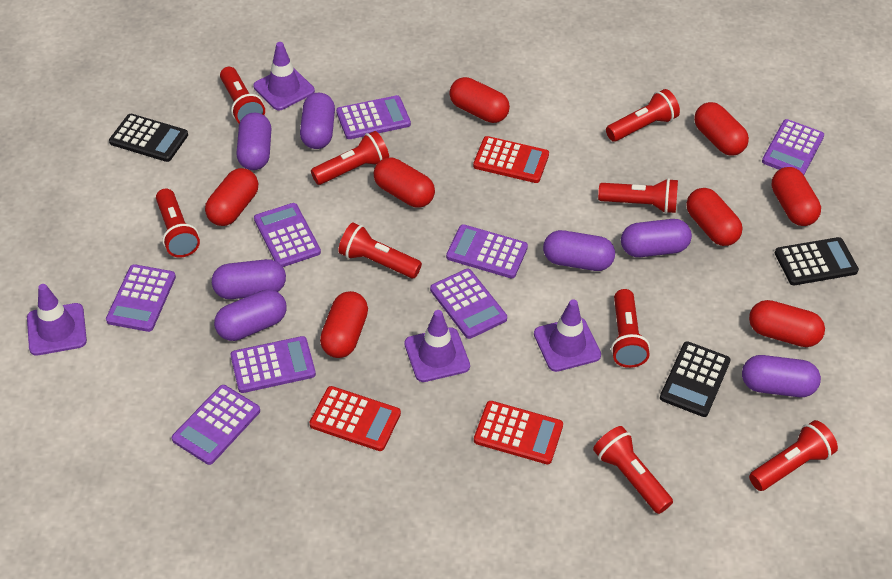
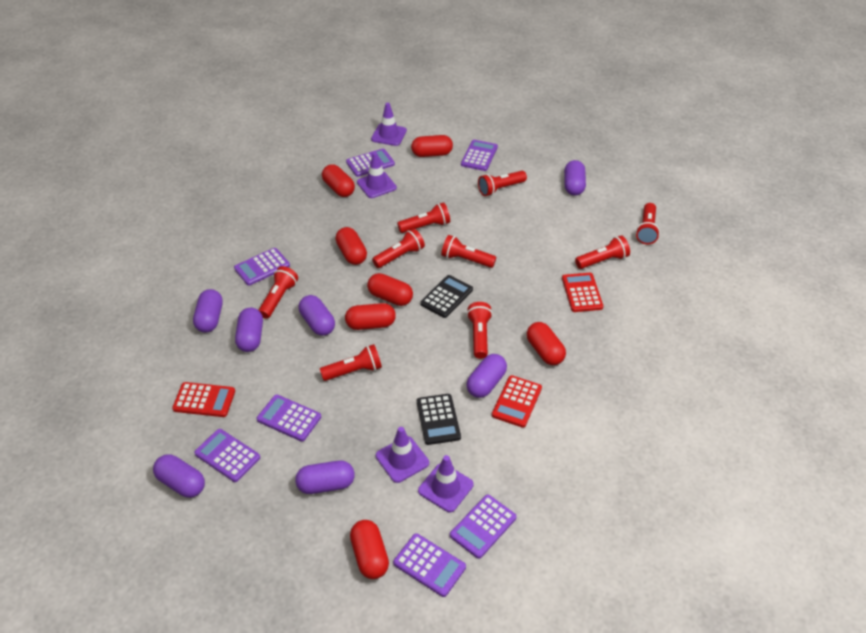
black calculator: 3 -> 2
purple calculator: 8 -> 7
red capsule: 8 -> 7

